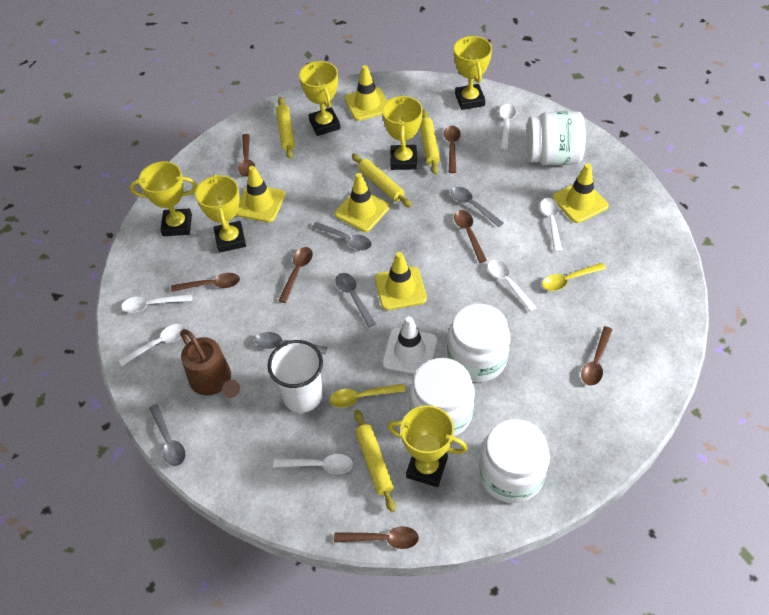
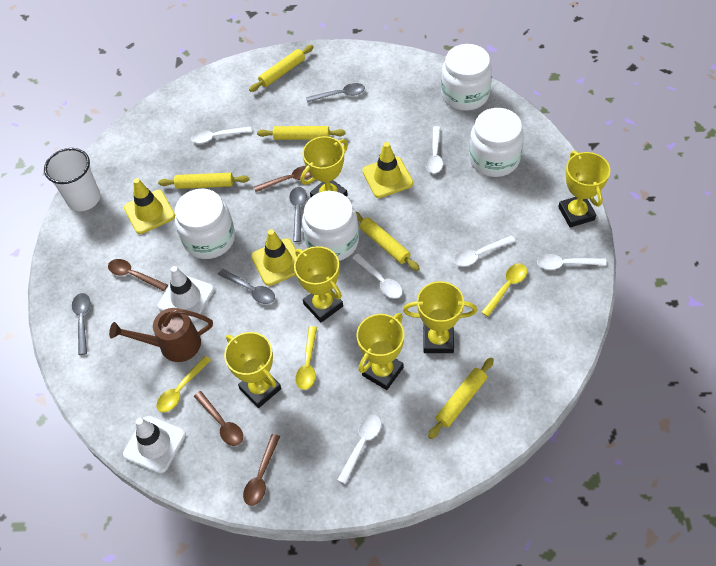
brown spoon: 7 -> 4
grey spoon: 5 -> 4
white traffic cone: 1 -> 2
yellow rolling pin: 4 -> 5
yellow spoon: 2 -> 3
yellow traffic cone: 5 -> 3

